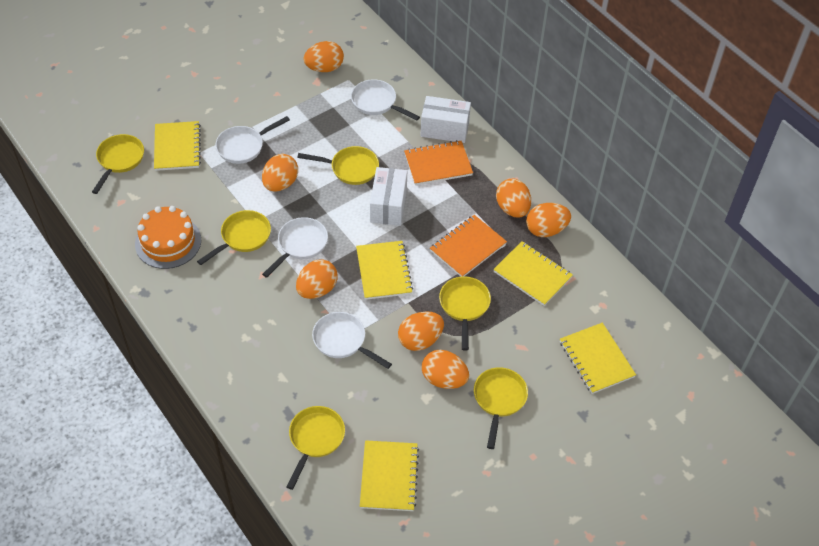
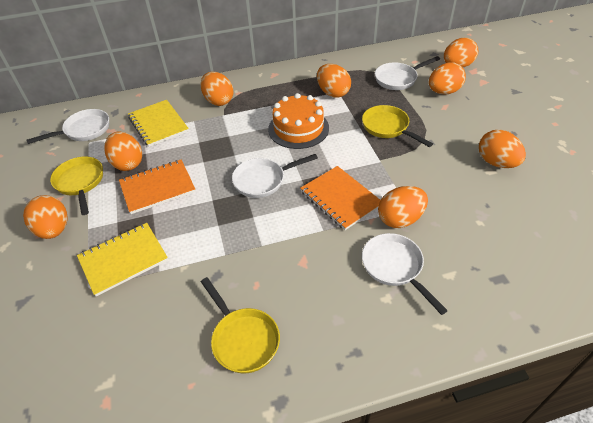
orange egg: 7 -> 8
white box: 2 -> 0
yellow notebook: 5 -> 2
yellow pan: 6 -> 3

